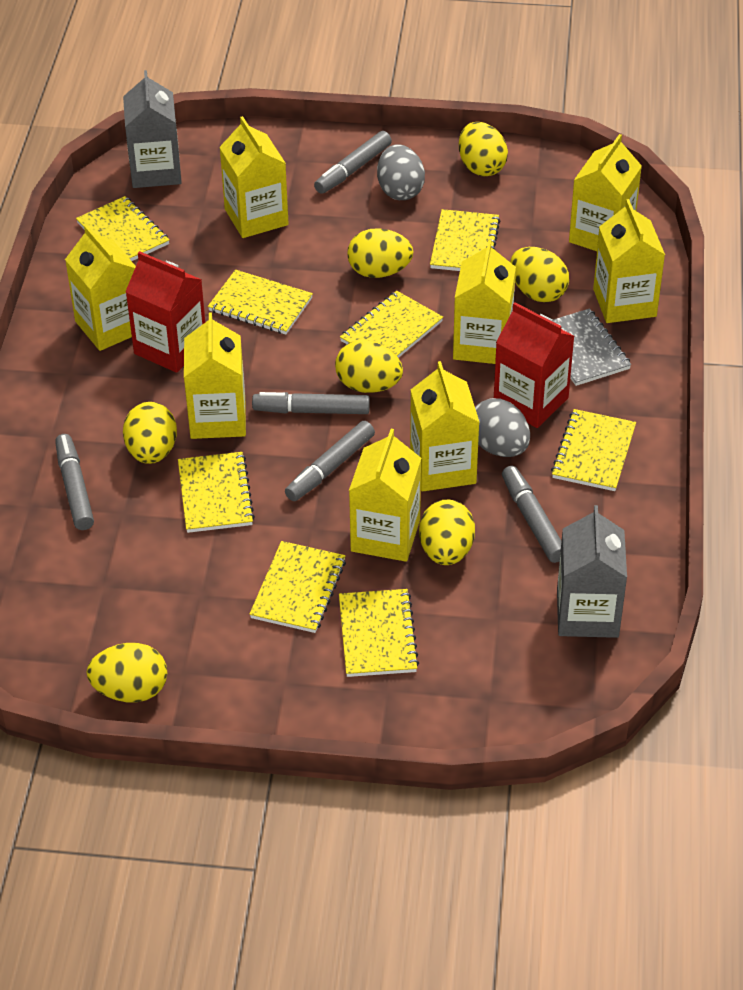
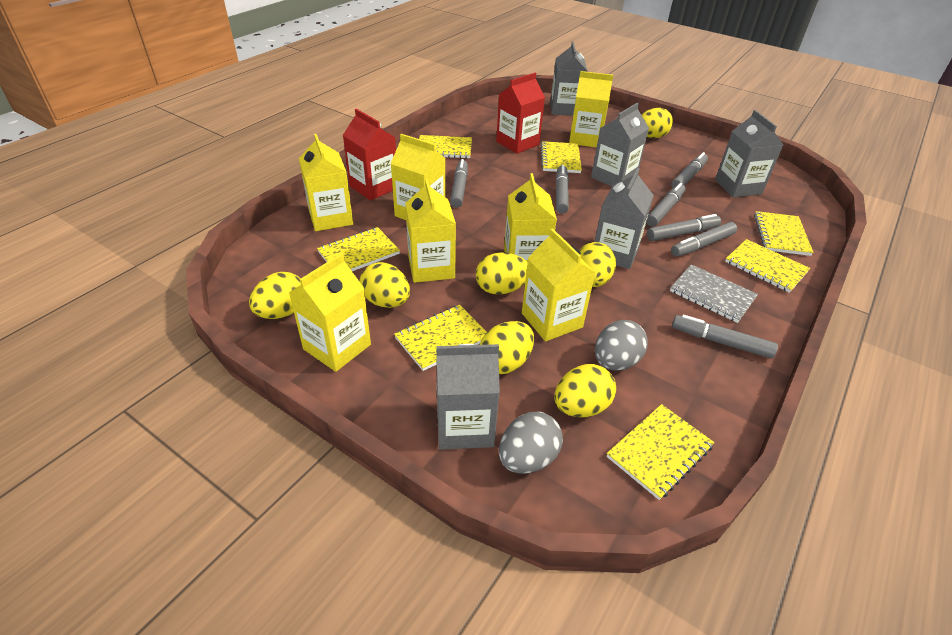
grey carton: 2 -> 5
grey marker: 5 -> 7
yellow carton: 8 -> 7
yellow notebook: 8 -> 7

